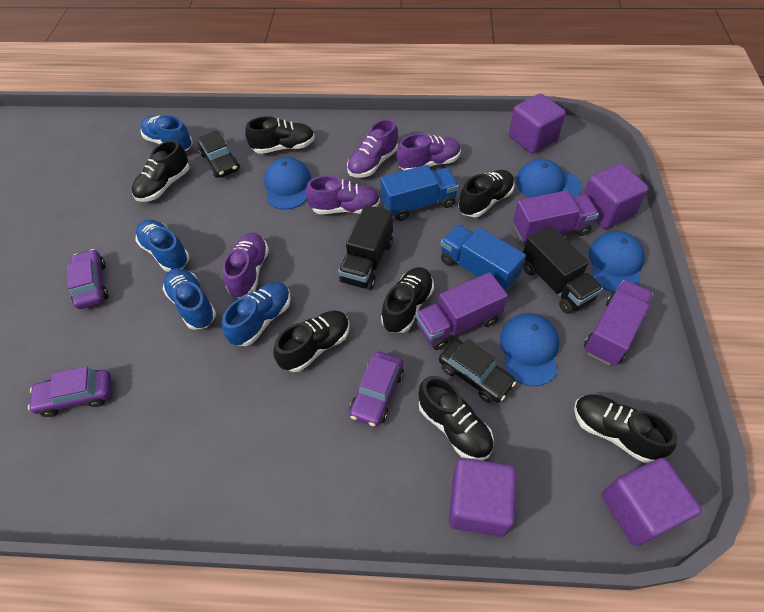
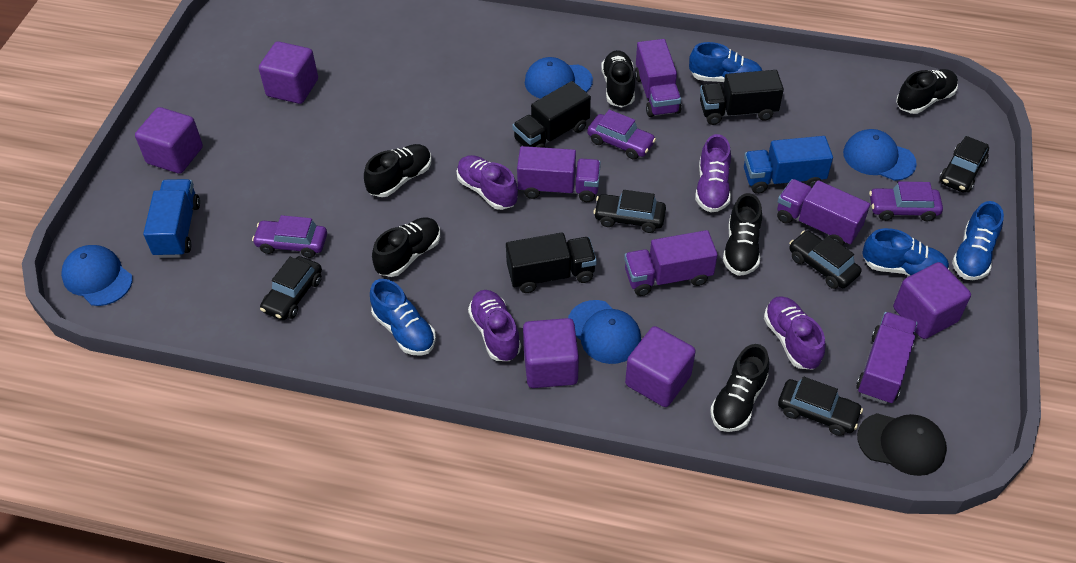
black cap: 0 -> 1
black car: 2 -> 5
black shoe: 7 -> 6
black truck: 2 -> 3
purple cube: 4 -> 5
purple truck: 3 -> 5

